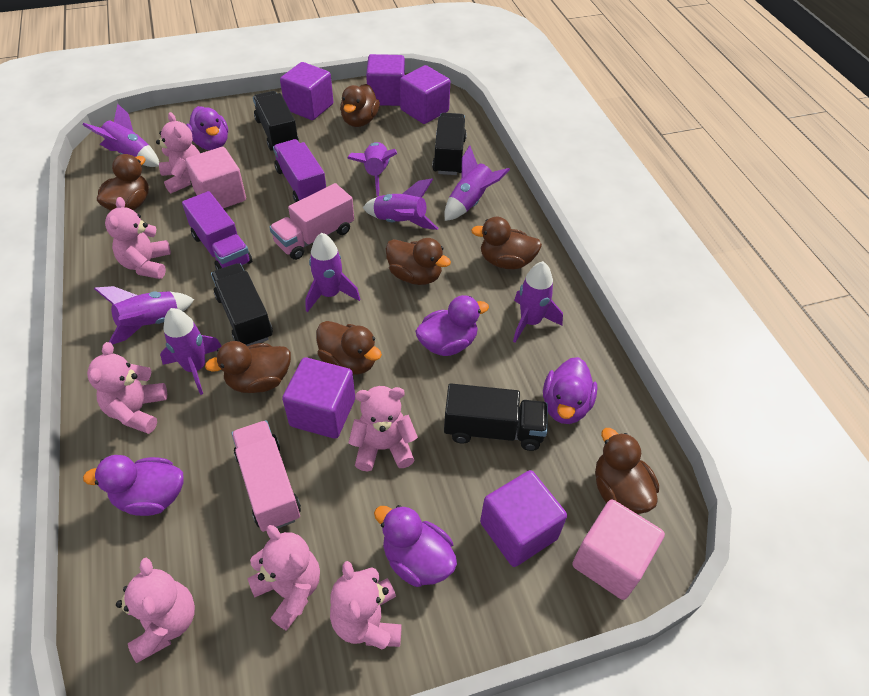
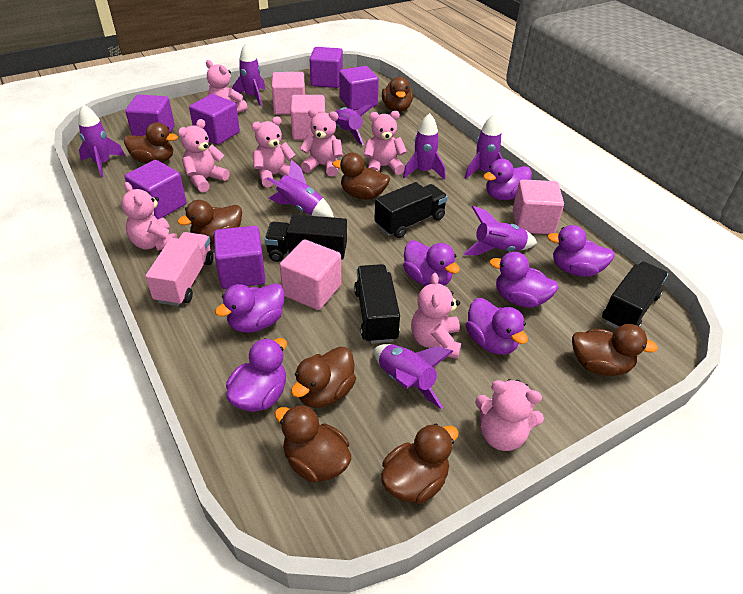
brown duck: 7 -> 8
pink cube: 2 -> 4
pink teddy bear: 7 -> 8
pink truck: 2 -> 1
purple cube: 5 -> 6
purple duck: 5 -> 7
purple truck: 2 -> 0

